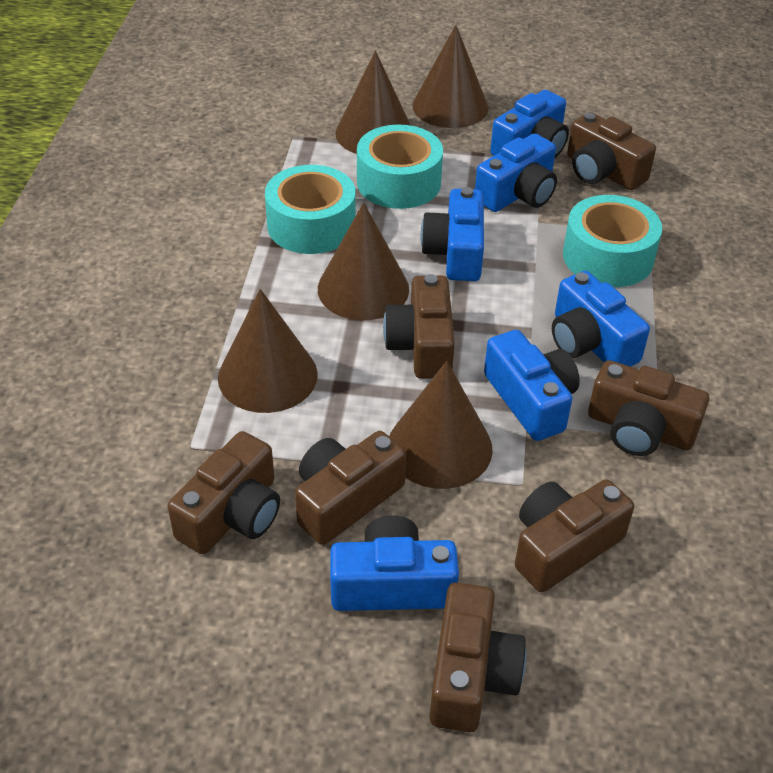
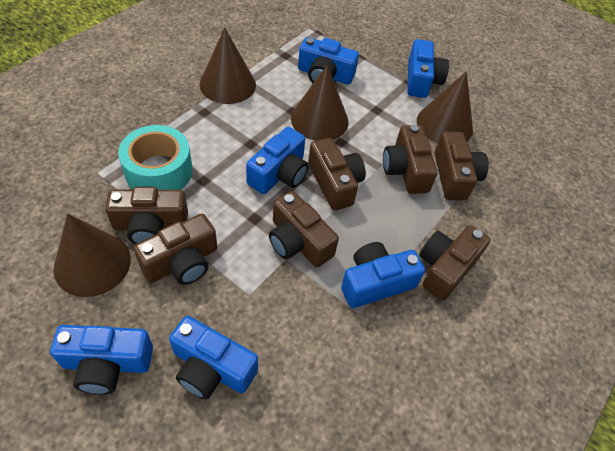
brown cone: 5 -> 4
turquoise tape: 3 -> 1

